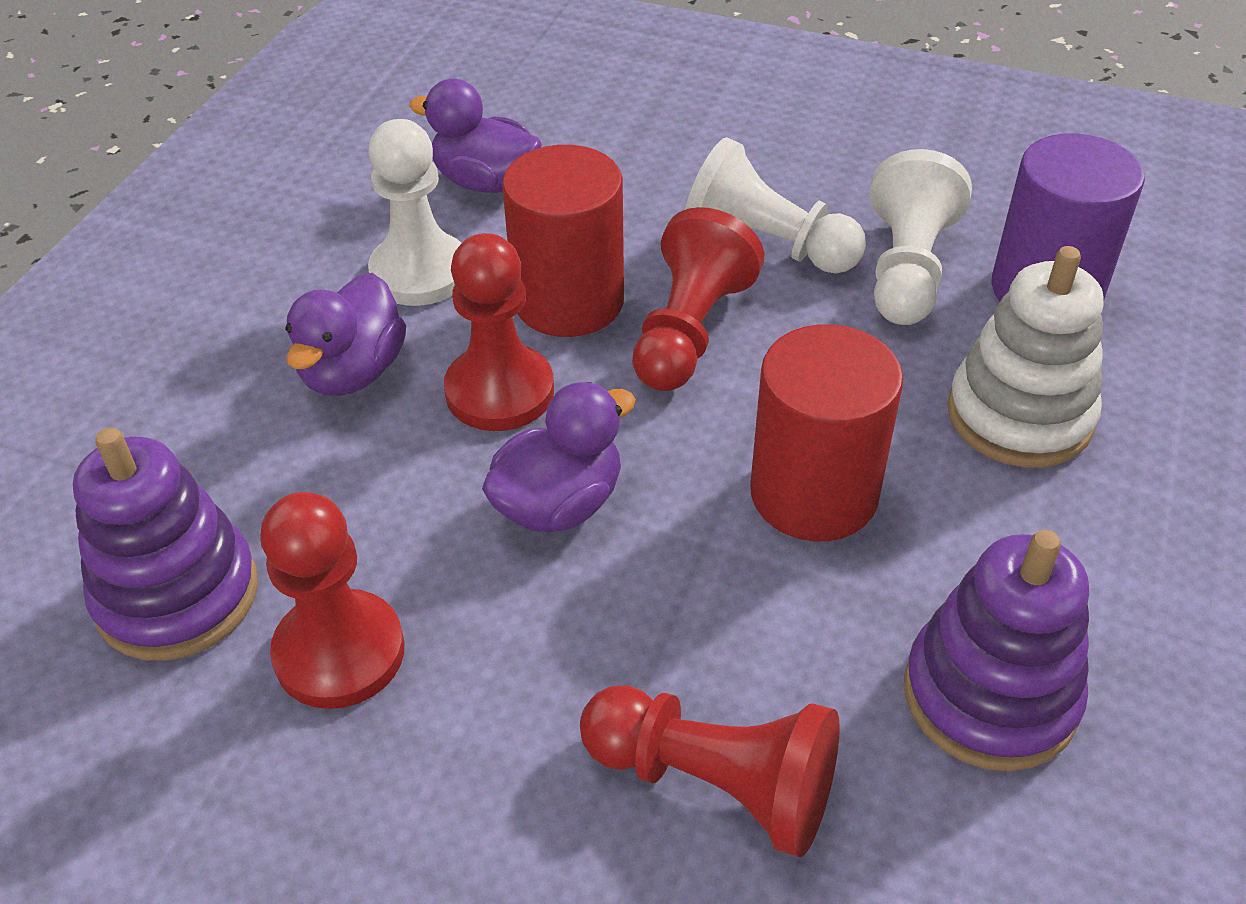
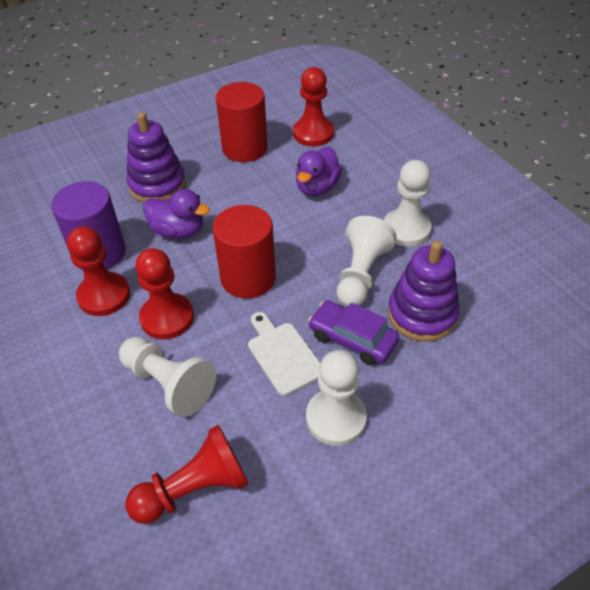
purple car: 0 -> 1
purple duck: 3 -> 2
white cutting board: 0 -> 1
white pawn: 3 -> 4
white stacking toy: 1 -> 0

